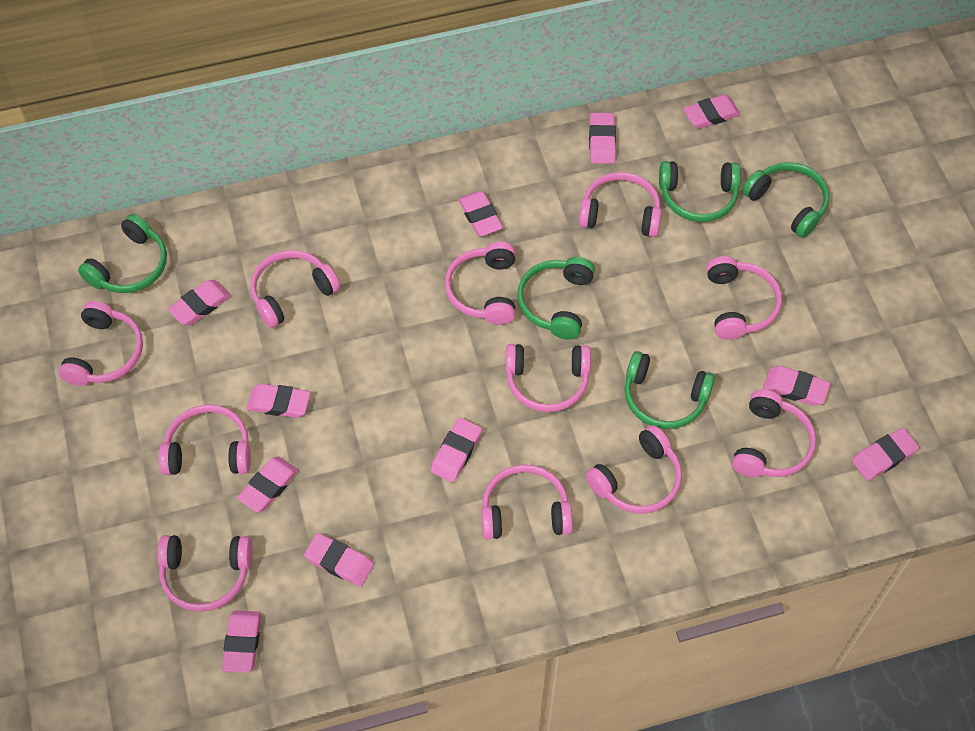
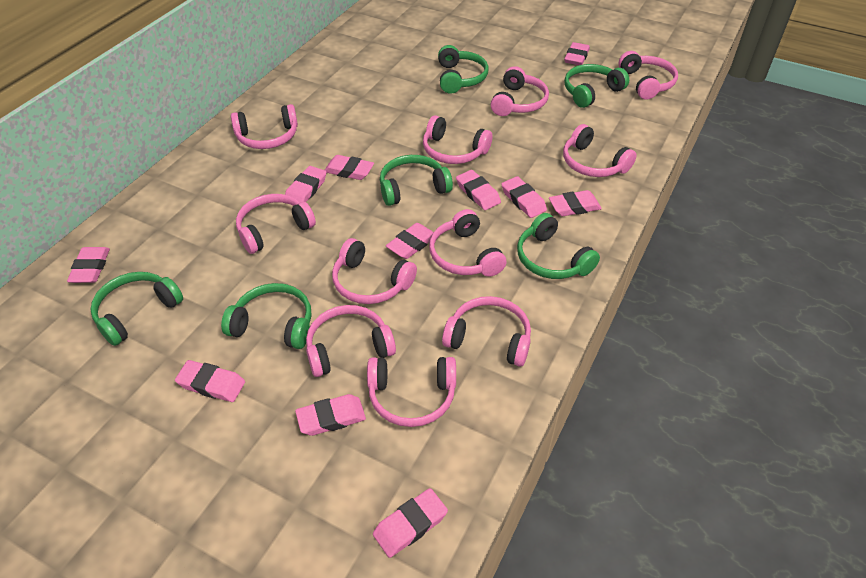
green headphones: 5 -> 6

